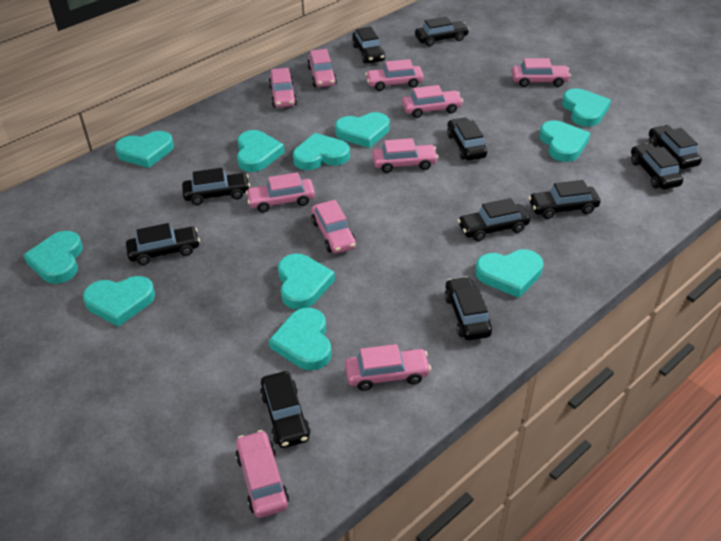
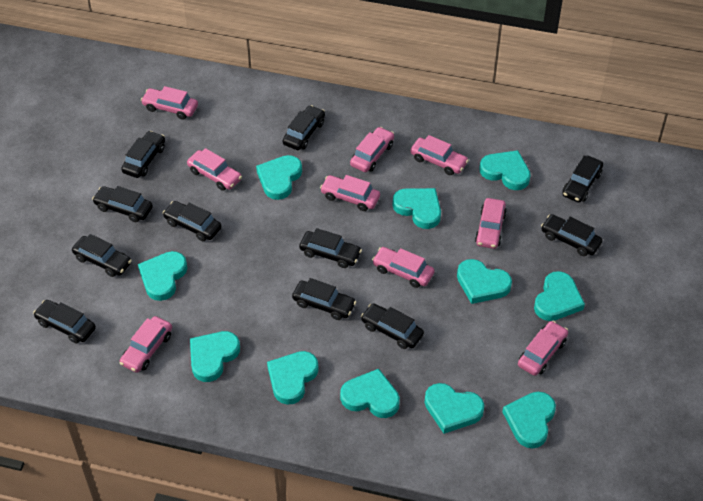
pink car: 10 -> 9

